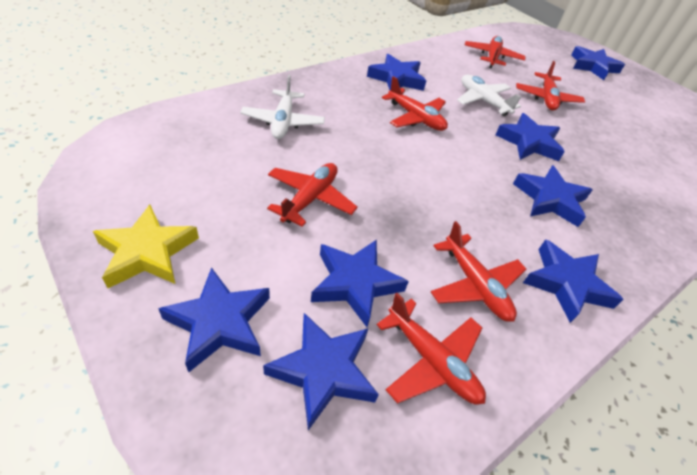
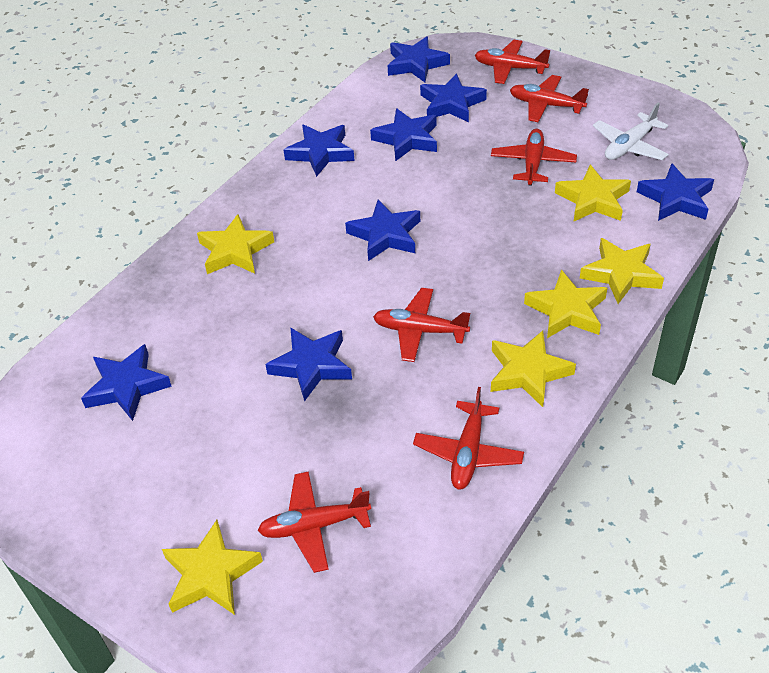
white plane: 2 -> 1
yellow star: 1 -> 6

